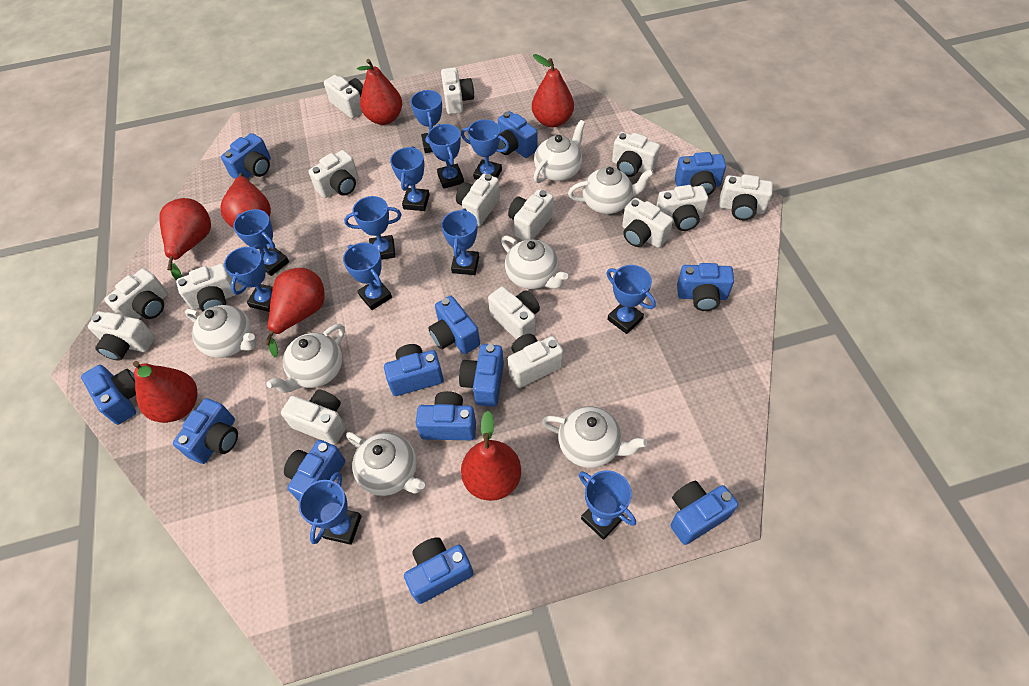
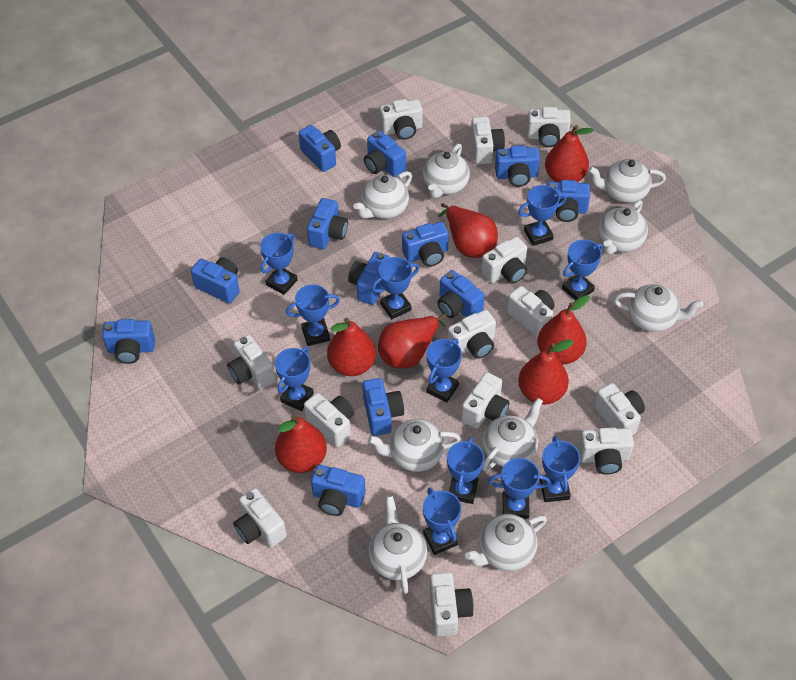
blue camera: 13 -> 12
blue trophy: 12 -> 11
white camera: 15 -> 13
white teapot: 7 -> 9

